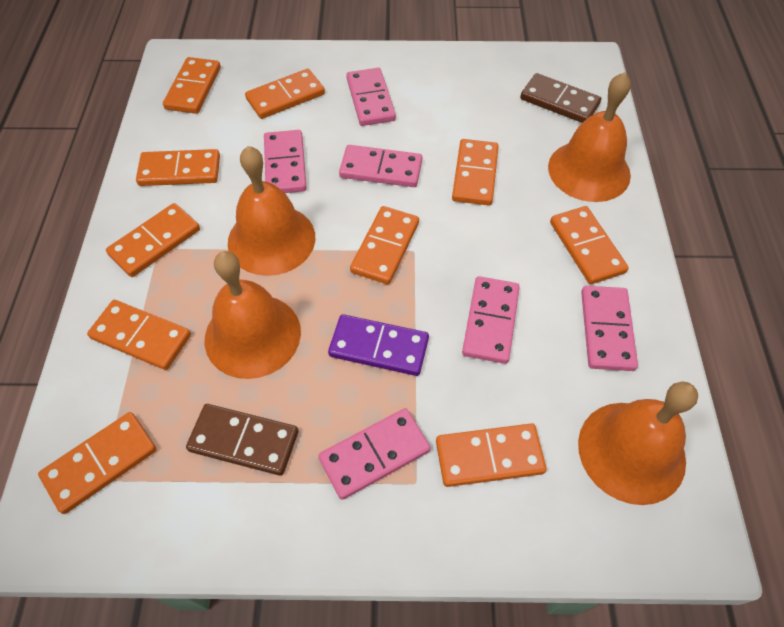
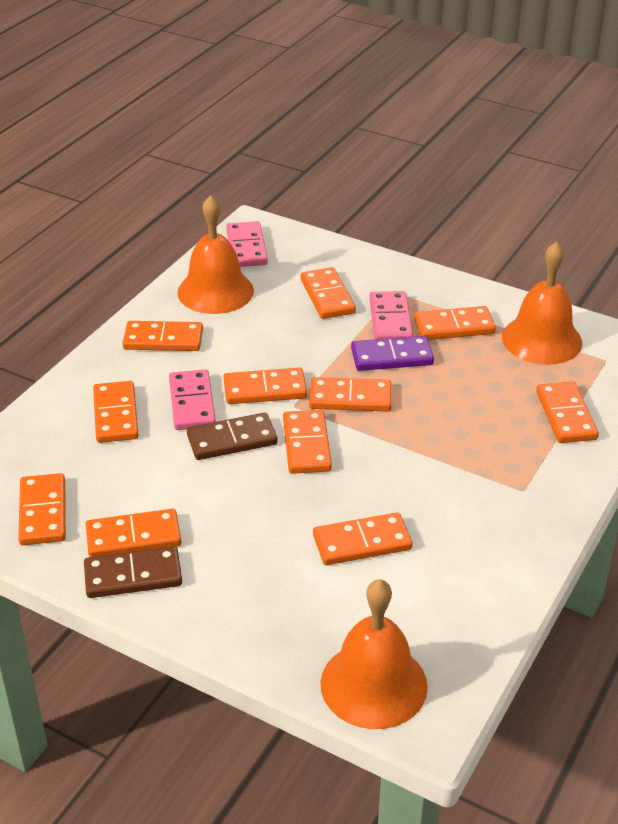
orange bell: 4 -> 3
orange domino: 10 -> 11
pink domino: 6 -> 3

